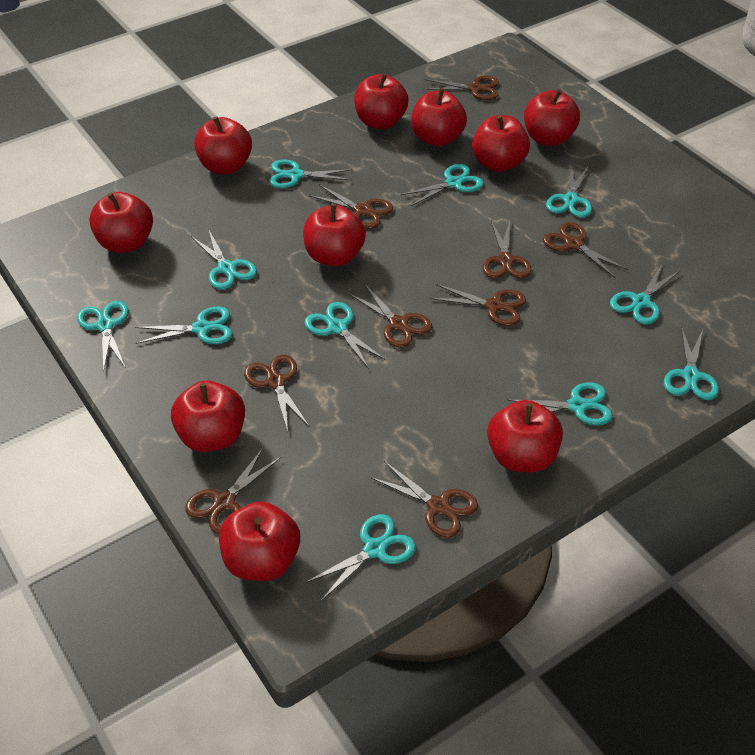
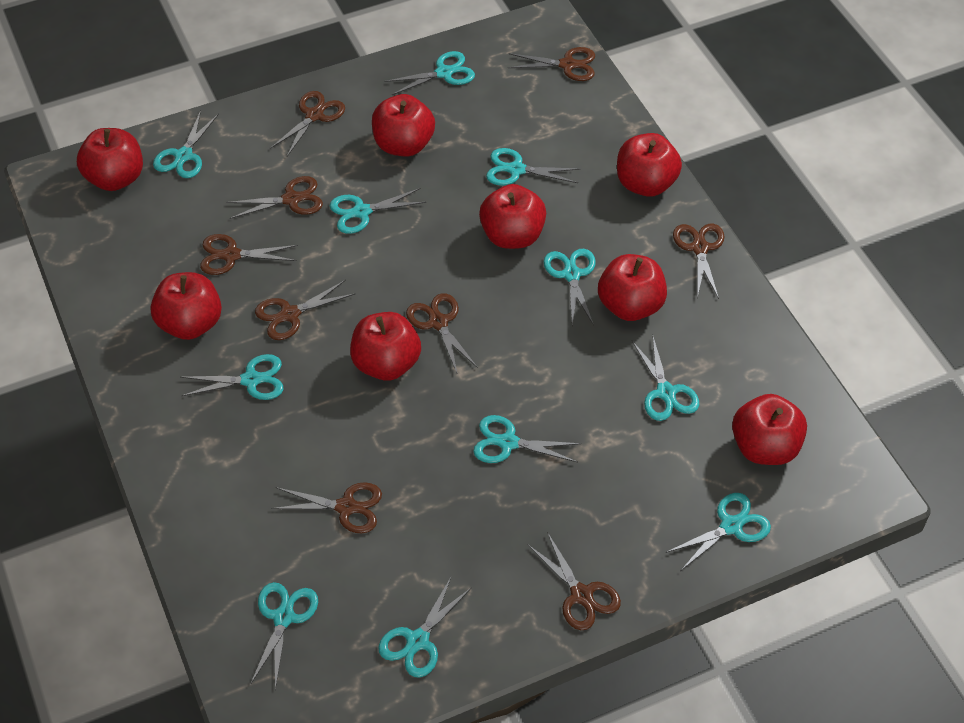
red apple: 10 -> 8

